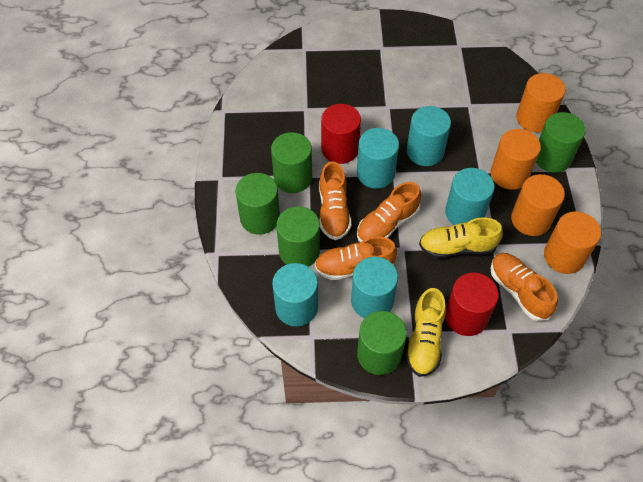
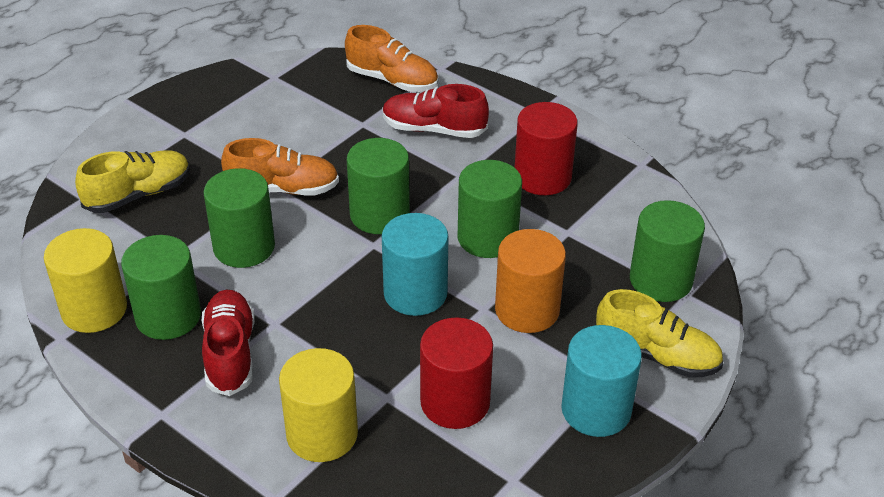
orange cylinder: 4 -> 1
orange shoe: 4 -> 2
red shoe: 0 -> 2
turquoise cylinder: 5 -> 2
yellow cylinder: 0 -> 2

